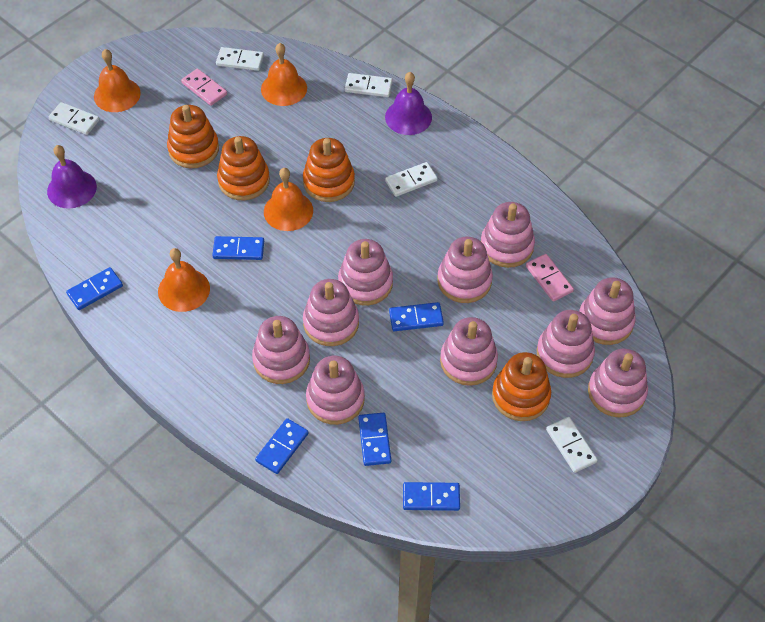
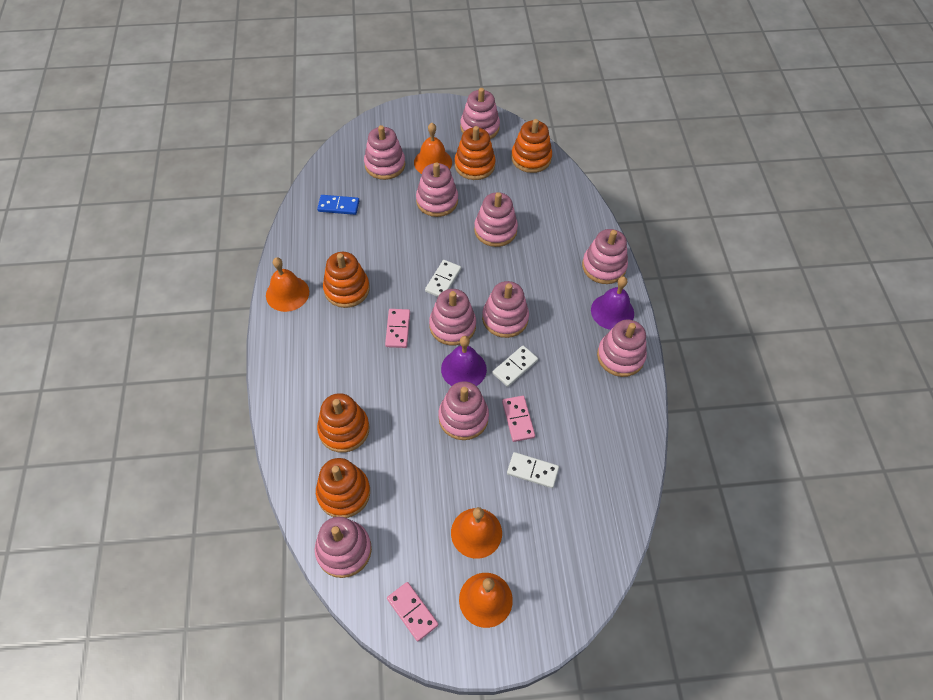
blue domino: 6 -> 1
orange stacking toy: 4 -> 5
pink domino: 2 -> 3
white domino: 5 -> 3

